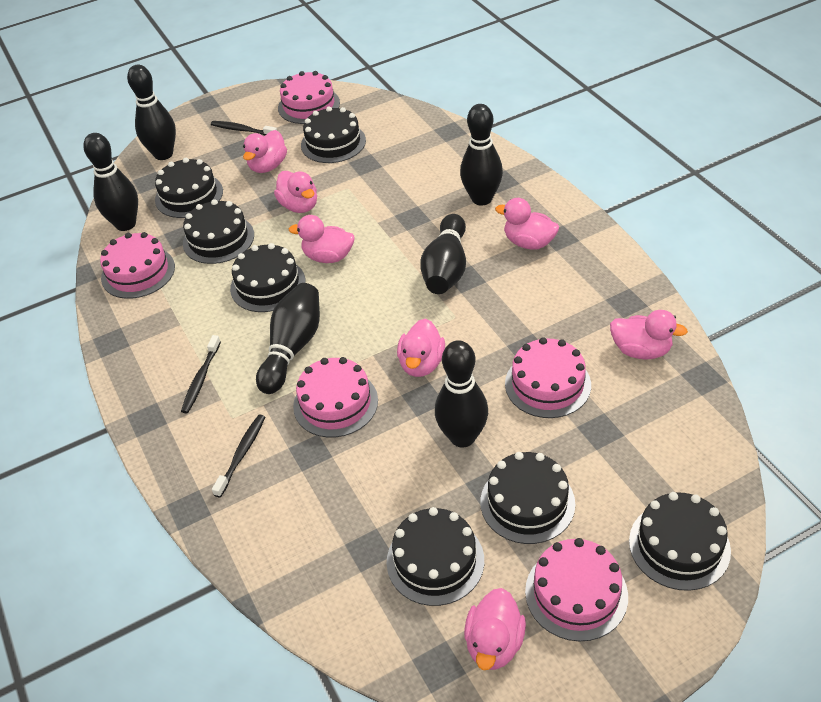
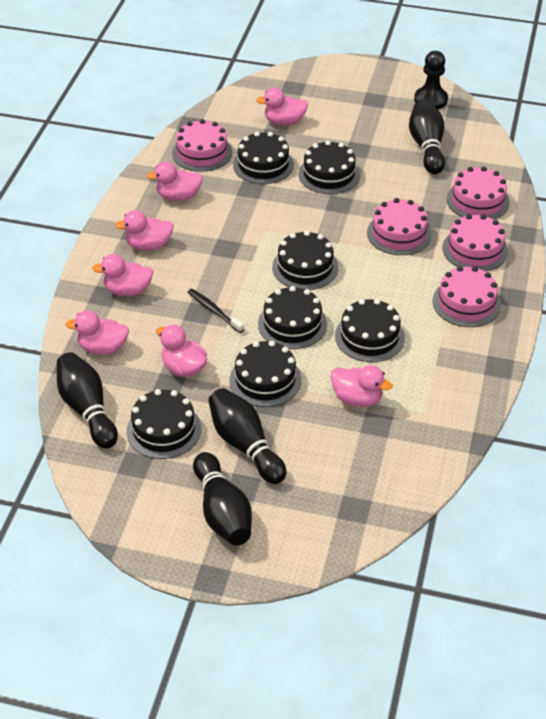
black bowling pin: 6 -> 4
black pawn: 0 -> 1
black toothbrush: 3 -> 1

